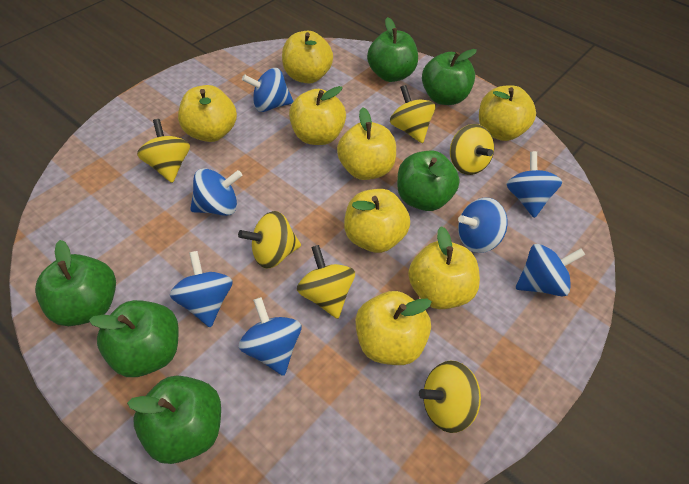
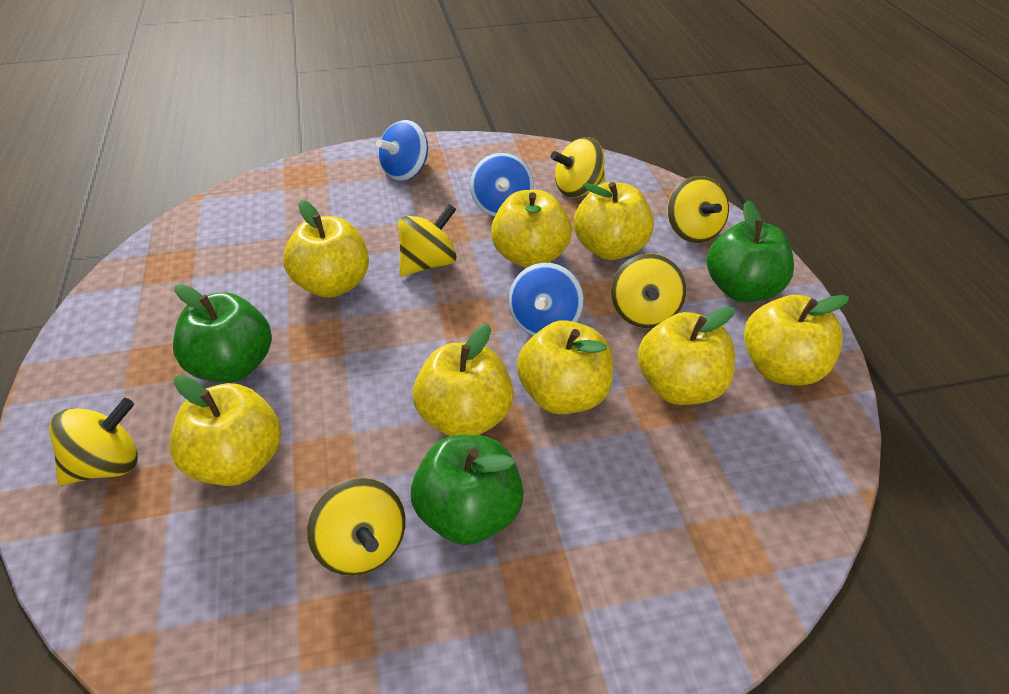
blue spinning top: 7 -> 3
green apple: 6 -> 3

